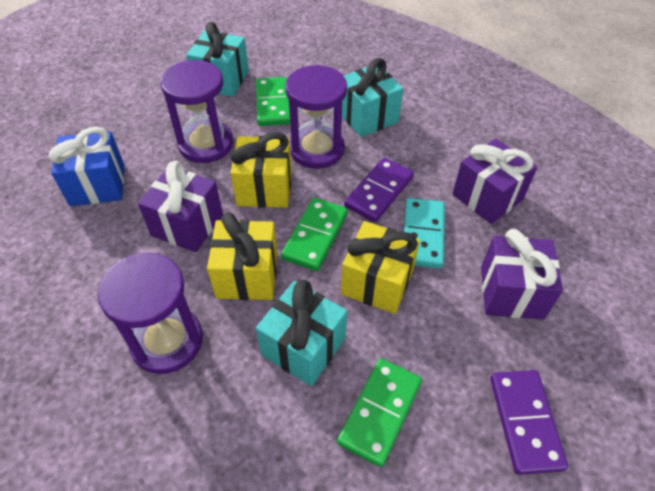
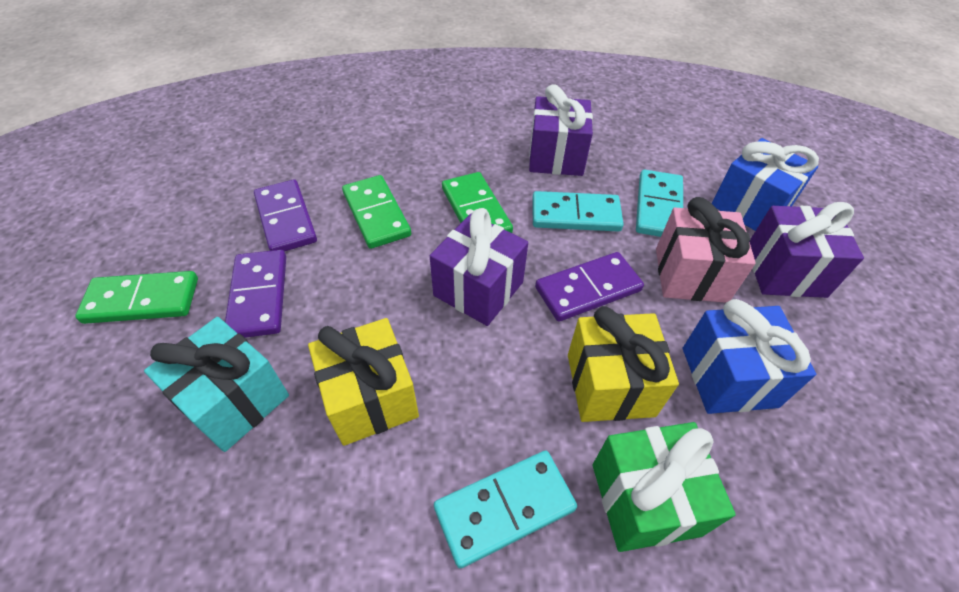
blue gift: 1 -> 2
green gift: 0 -> 1
pink gift: 0 -> 1
purple domino: 2 -> 3
purple hourglass: 3 -> 0
turquoise domino: 1 -> 3
turquoise gift: 3 -> 1
yellow gift: 3 -> 2

